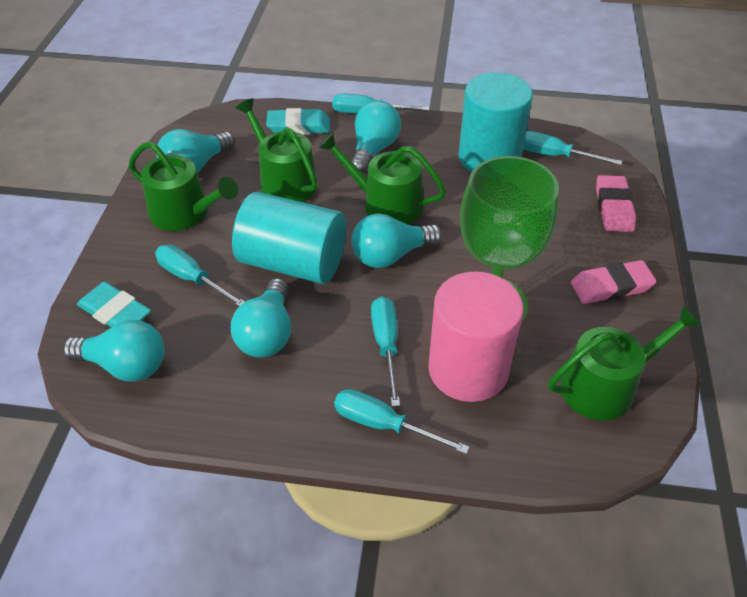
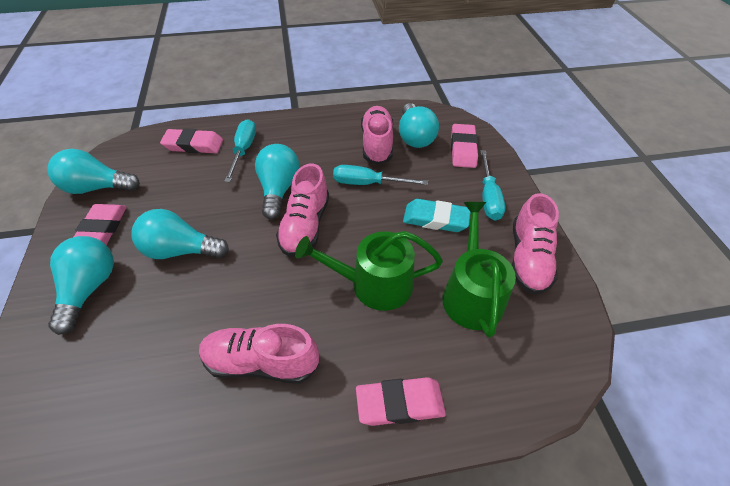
green goblet: 1 -> 0
green watering can: 4 -> 2
pink cylinder: 1 -> 0
pink eraser: 2 -> 4
pink shoe: 0 -> 4
turquoise cylinder: 2 -> 0
turquoise eraser: 2 -> 1
turquoise screwdriver: 5 -> 3

